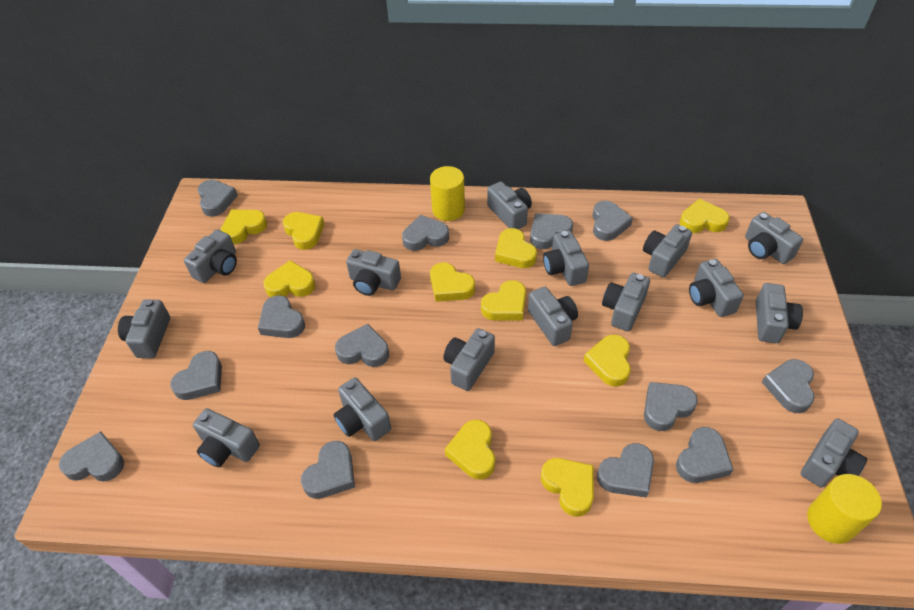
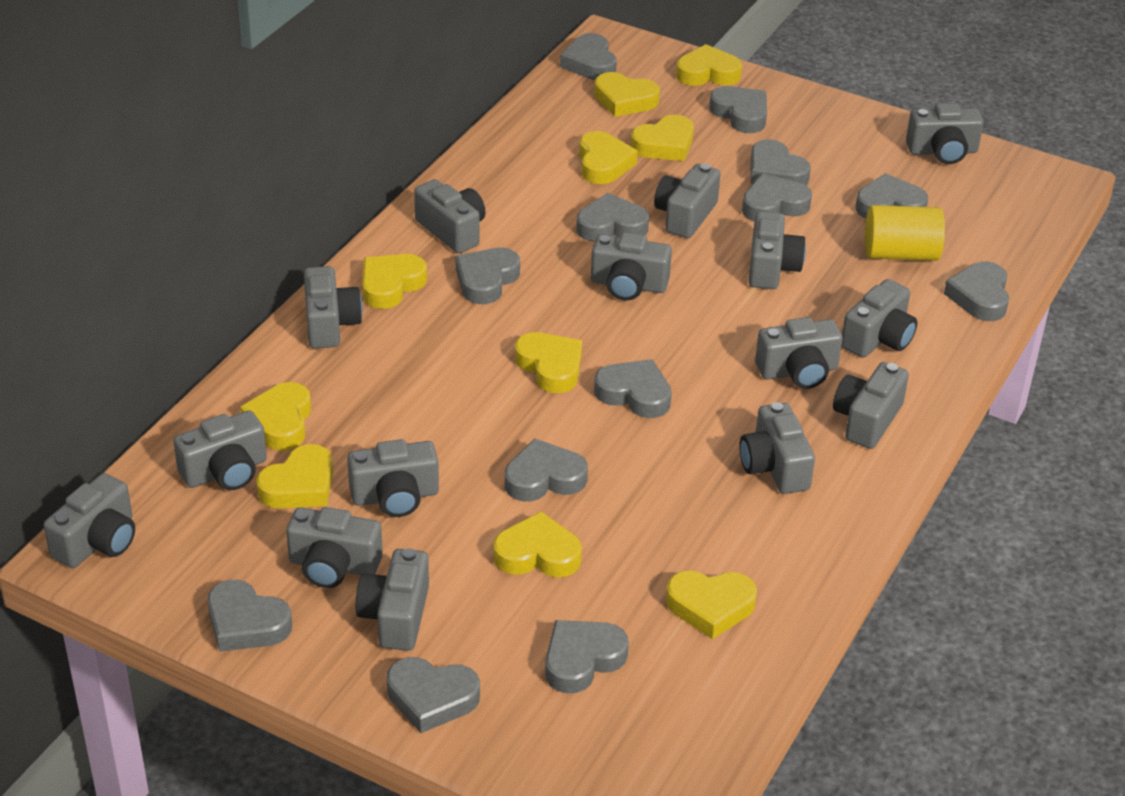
yellow cylinder: 2 -> 1

